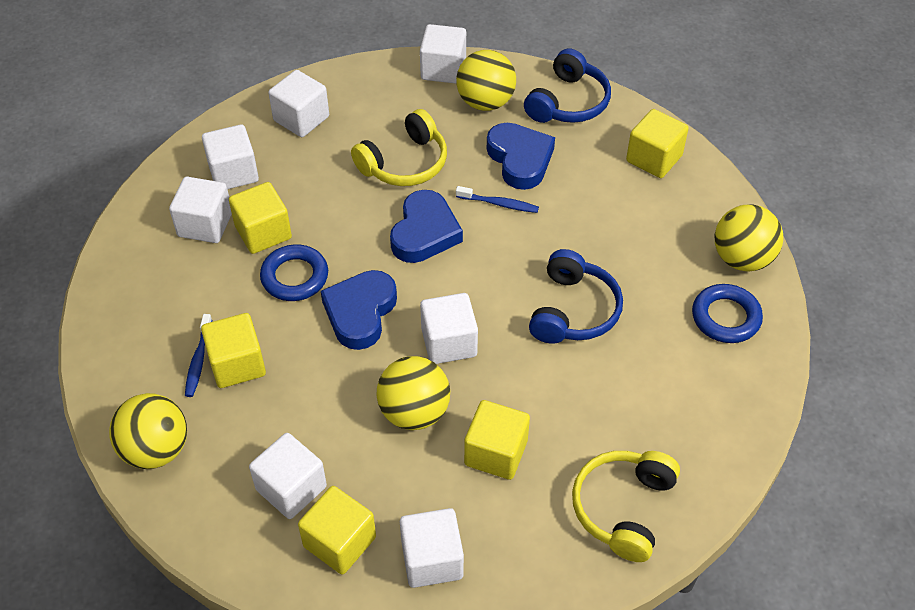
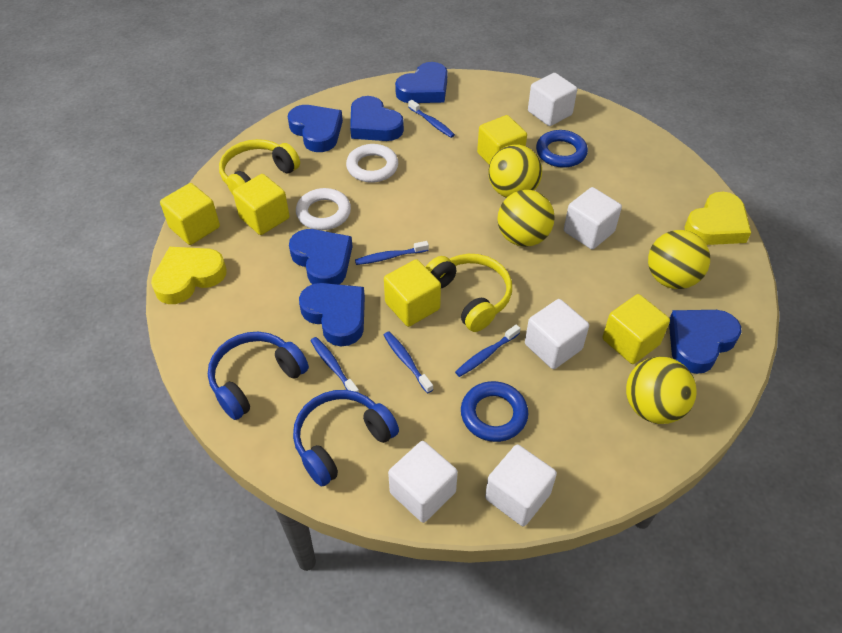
blue heart: 3 -> 6
blue toothbrush: 2 -> 5
white cube: 7 -> 5
white ring: 0 -> 2
yellow heart: 0 -> 2

